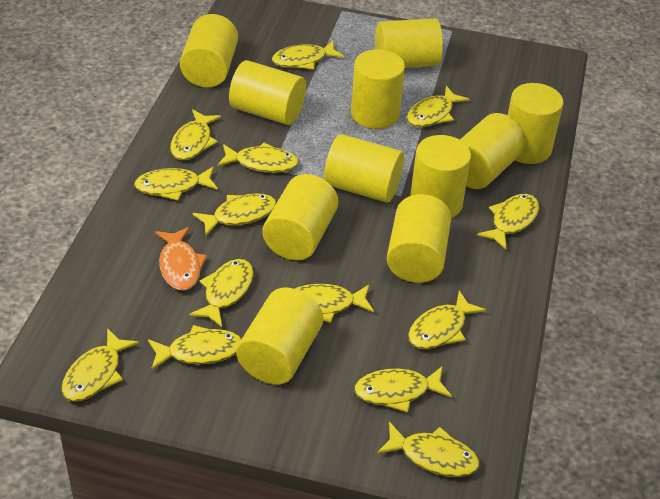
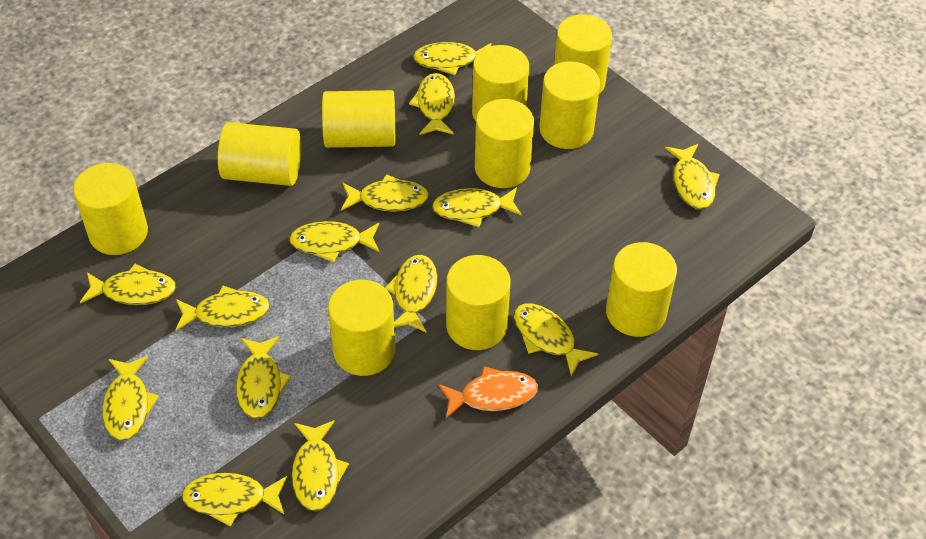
yellow cylinder: 11 -> 10

